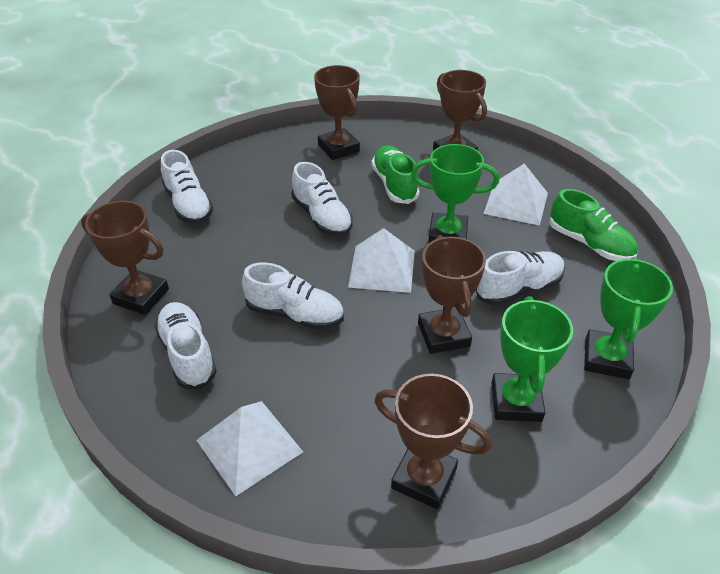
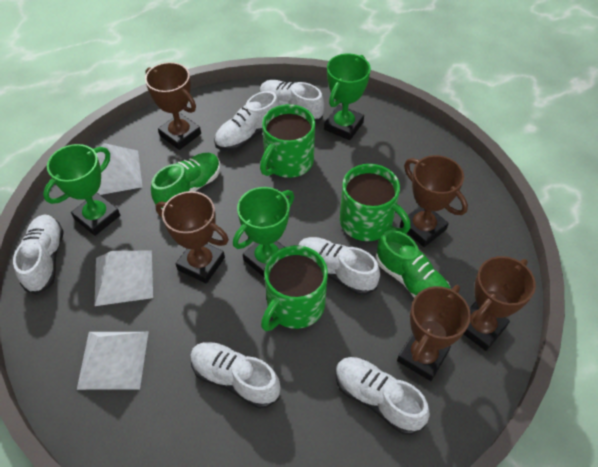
green mug: 0 -> 3
white shoe: 5 -> 6

